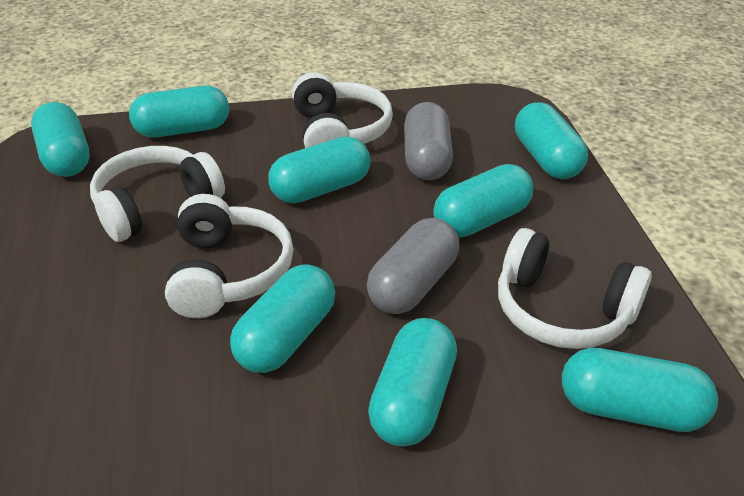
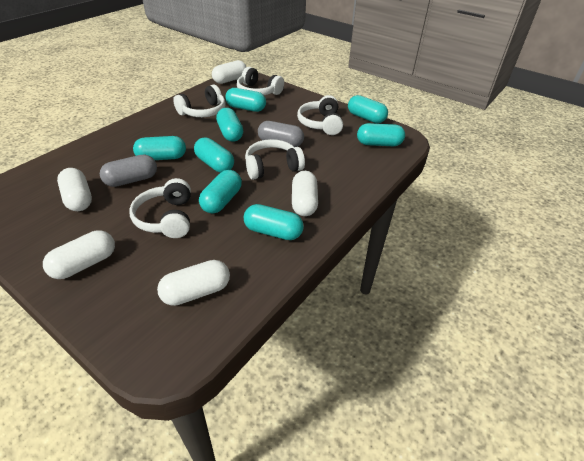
white capsule: 0 -> 5
white headphones: 4 -> 5

